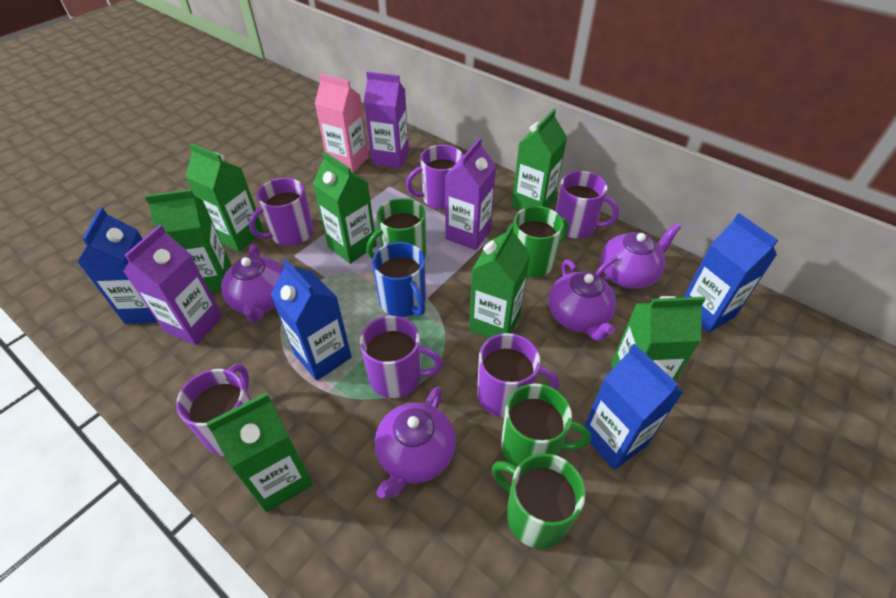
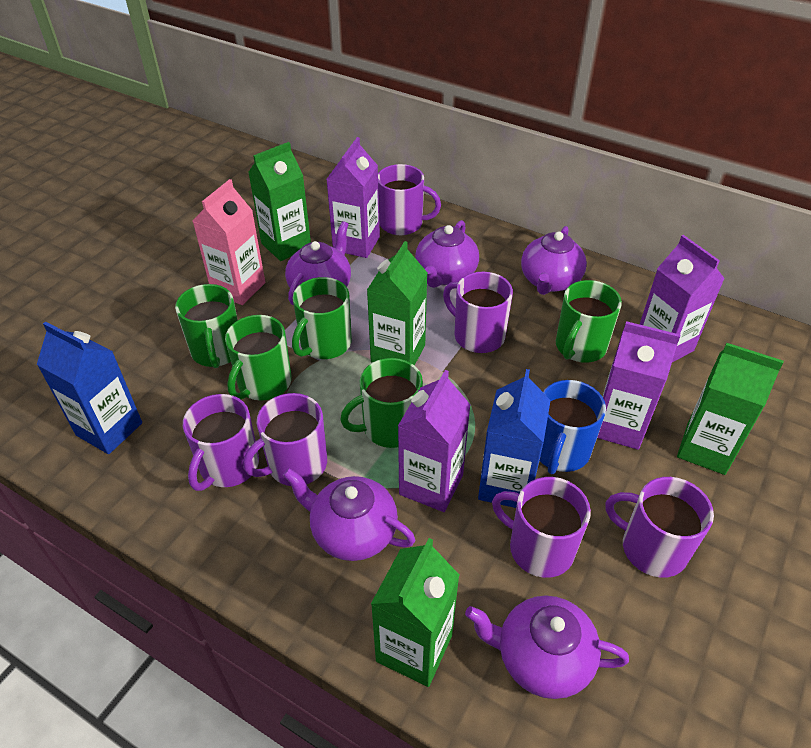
blue carton: 4 -> 2
green carton: 7 -> 4
green mug: 4 -> 5
purple carton: 3 -> 4
purple teapot: 4 -> 5

